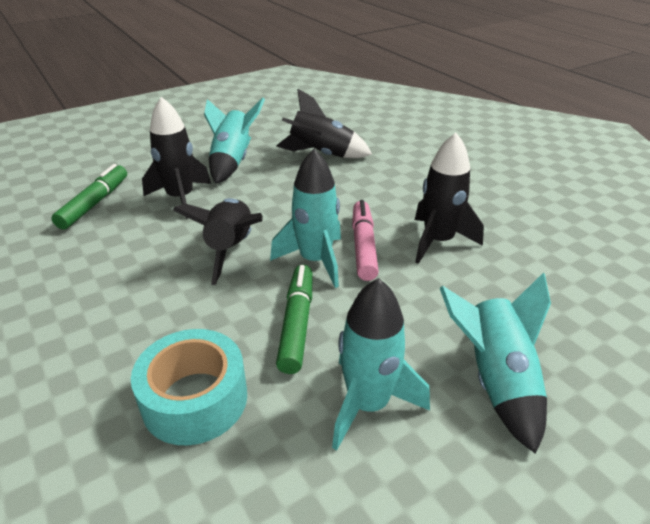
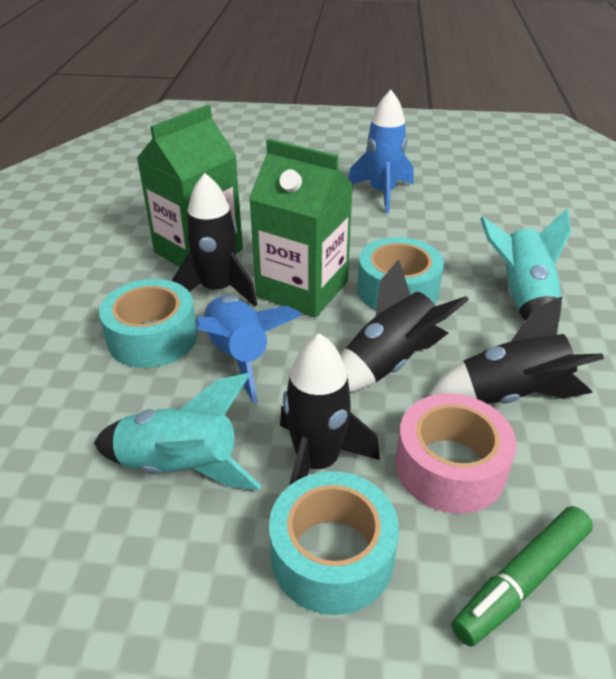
blue rocket: 0 -> 2
green carton: 0 -> 2
green marker: 2 -> 1
pink marker: 1 -> 0
pink tape: 0 -> 1
turquoise rocket: 4 -> 2
turquoise tape: 1 -> 3

